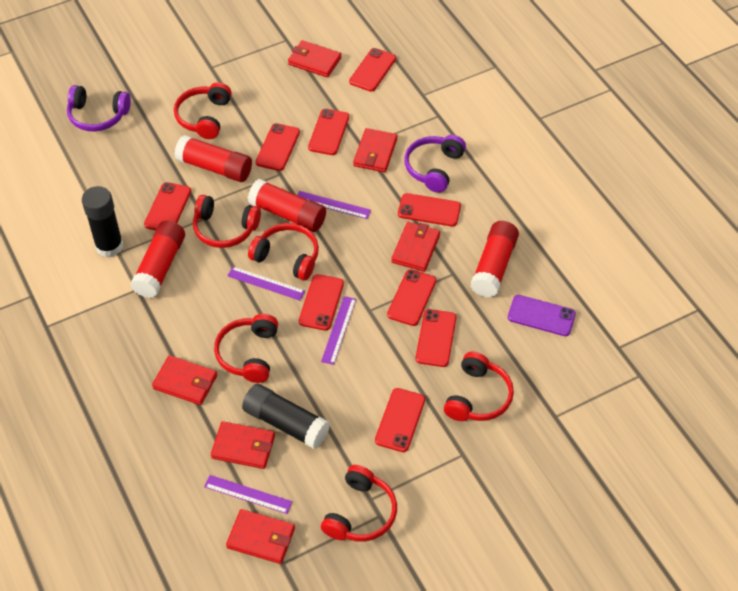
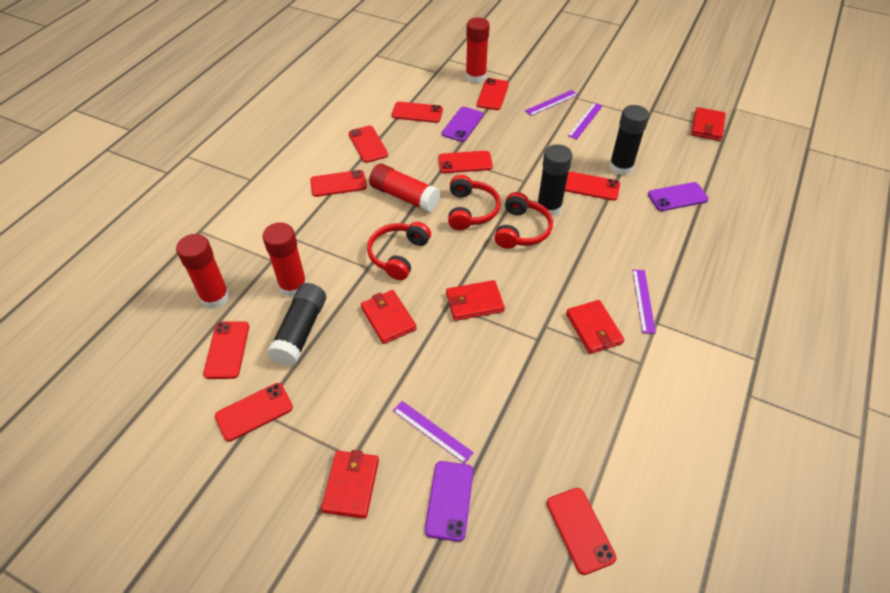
black glue stick: 2 -> 3
purple headphones: 2 -> 0
purple phone: 1 -> 3
red headphones: 6 -> 3
red wallet: 6 -> 5

